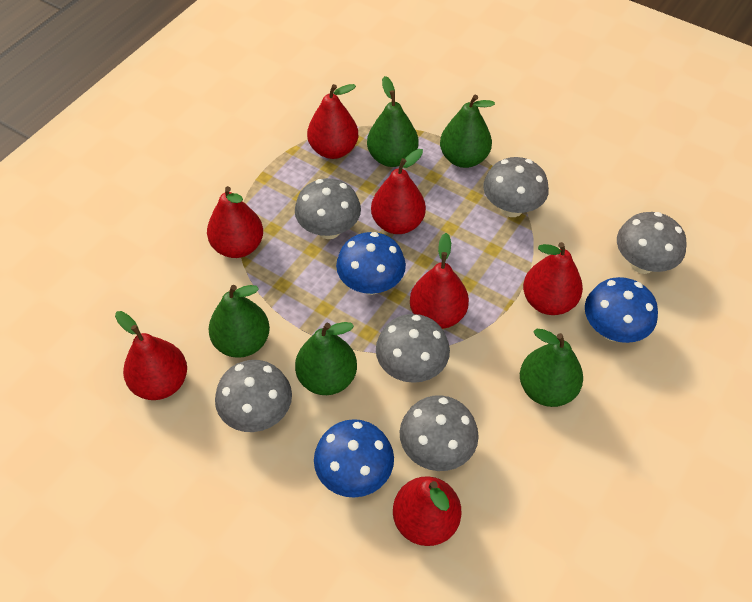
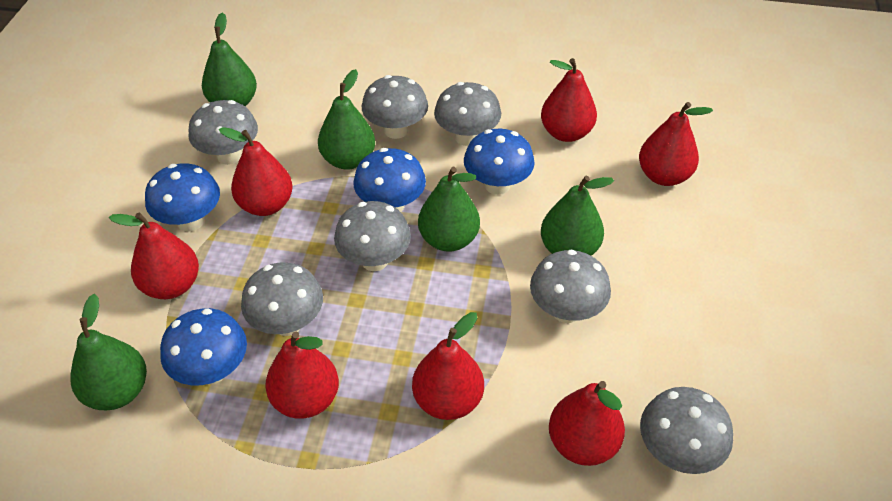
blue mushroom: 3 -> 4
grey mushroom: 6 -> 7

